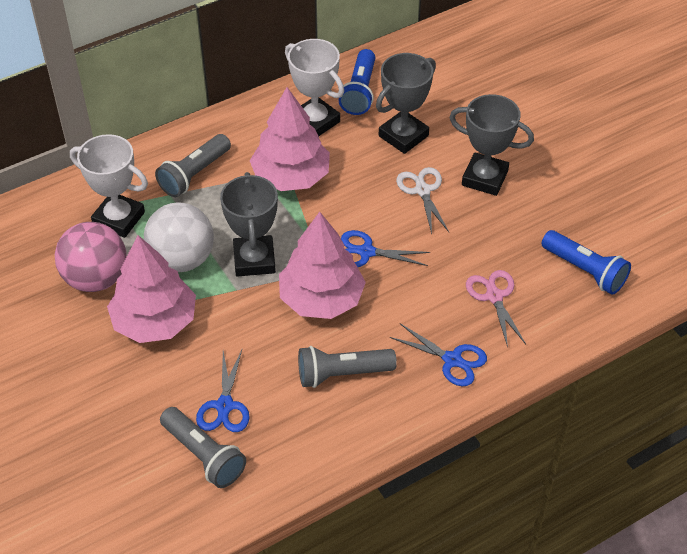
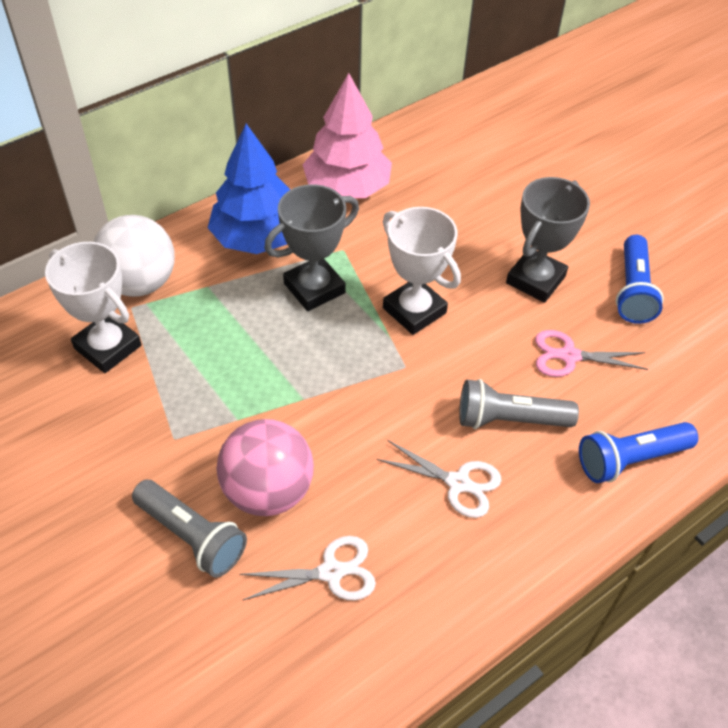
blue scissors: 3 -> 0
blue tree: 0 -> 1
grey flashlight: 3 -> 2
grey trophy: 3 -> 2
pink tree: 3 -> 1
white scissors: 1 -> 2

